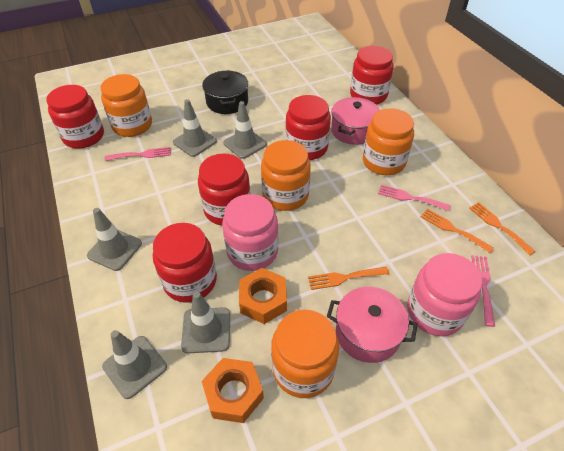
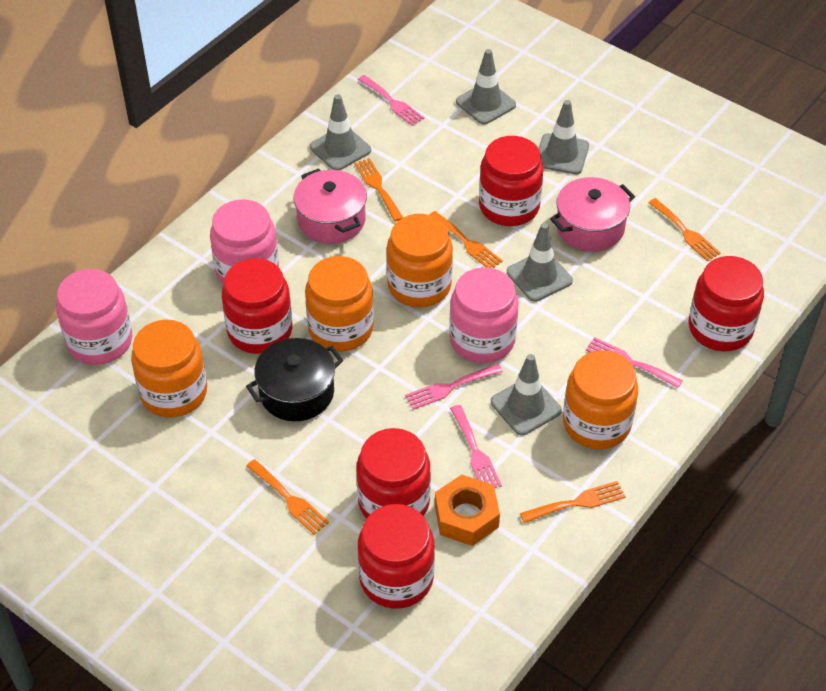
orange fork: 3 -> 5
orange nut: 2 -> 1
pink fork: 3 -> 4
pink jar: 2 -> 3

